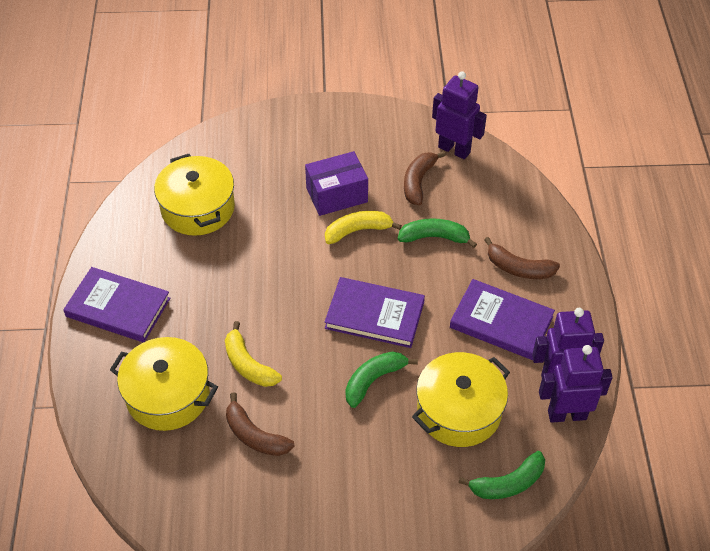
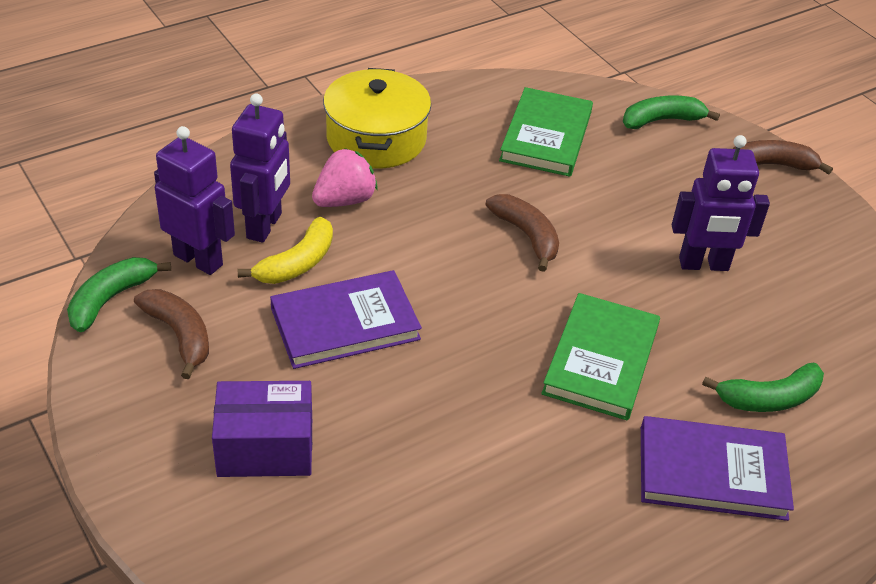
green book: 0 -> 2
pink strawberry: 0 -> 1
purple book: 3 -> 2
yellow banana: 2 -> 1
yellow pot: 3 -> 1

